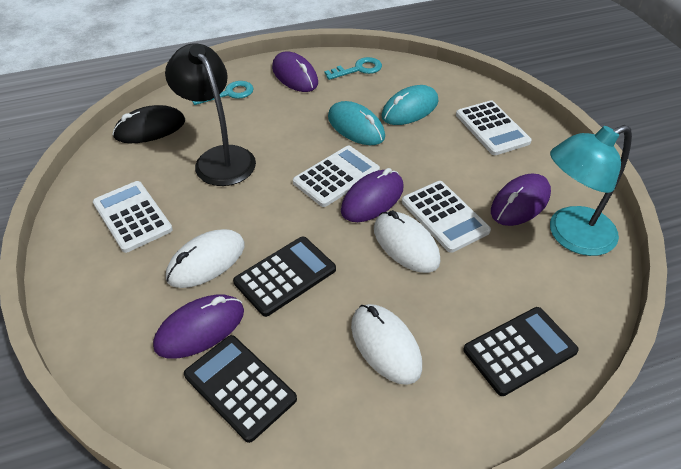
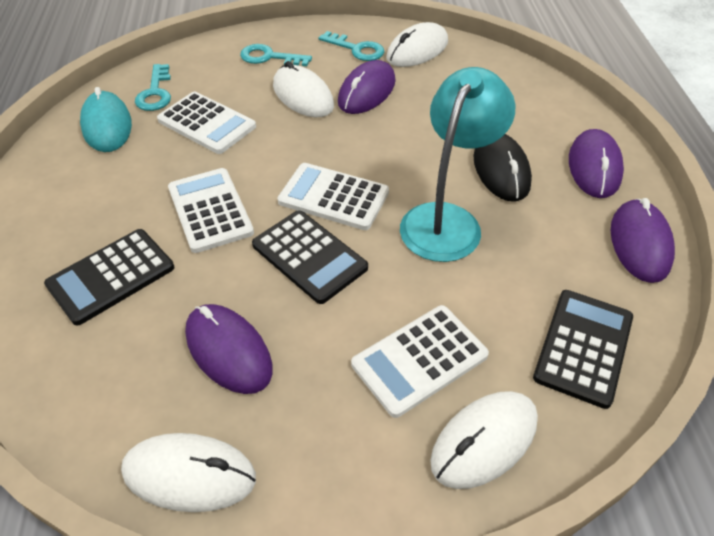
black lamp: 1 -> 0
turquoise key: 2 -> 3
turquoise mouse: 2 -> 1
white mouse: 3 -> 4

